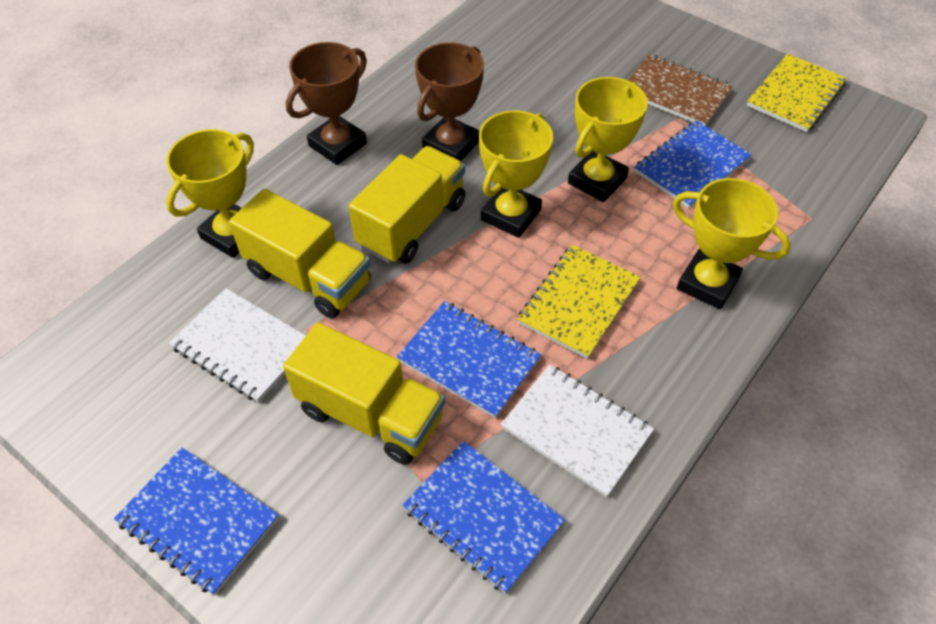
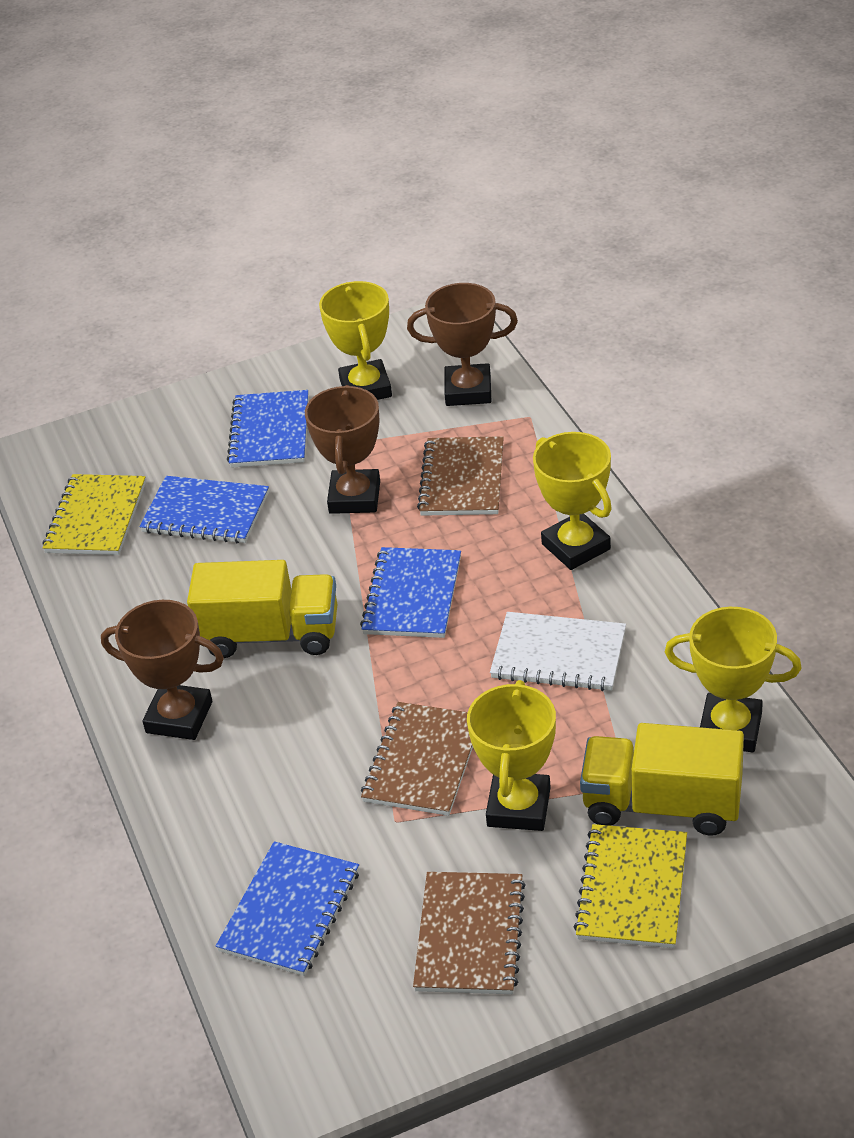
brown notebook: 1 -> 3
brown trophy: 2 -> 3
white notebook: 2 -> 1
yellow truck: 3 -> 2

